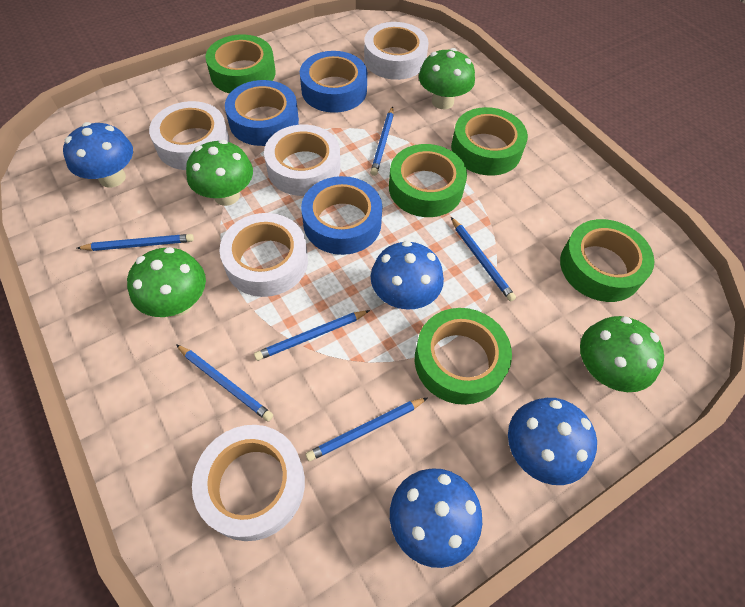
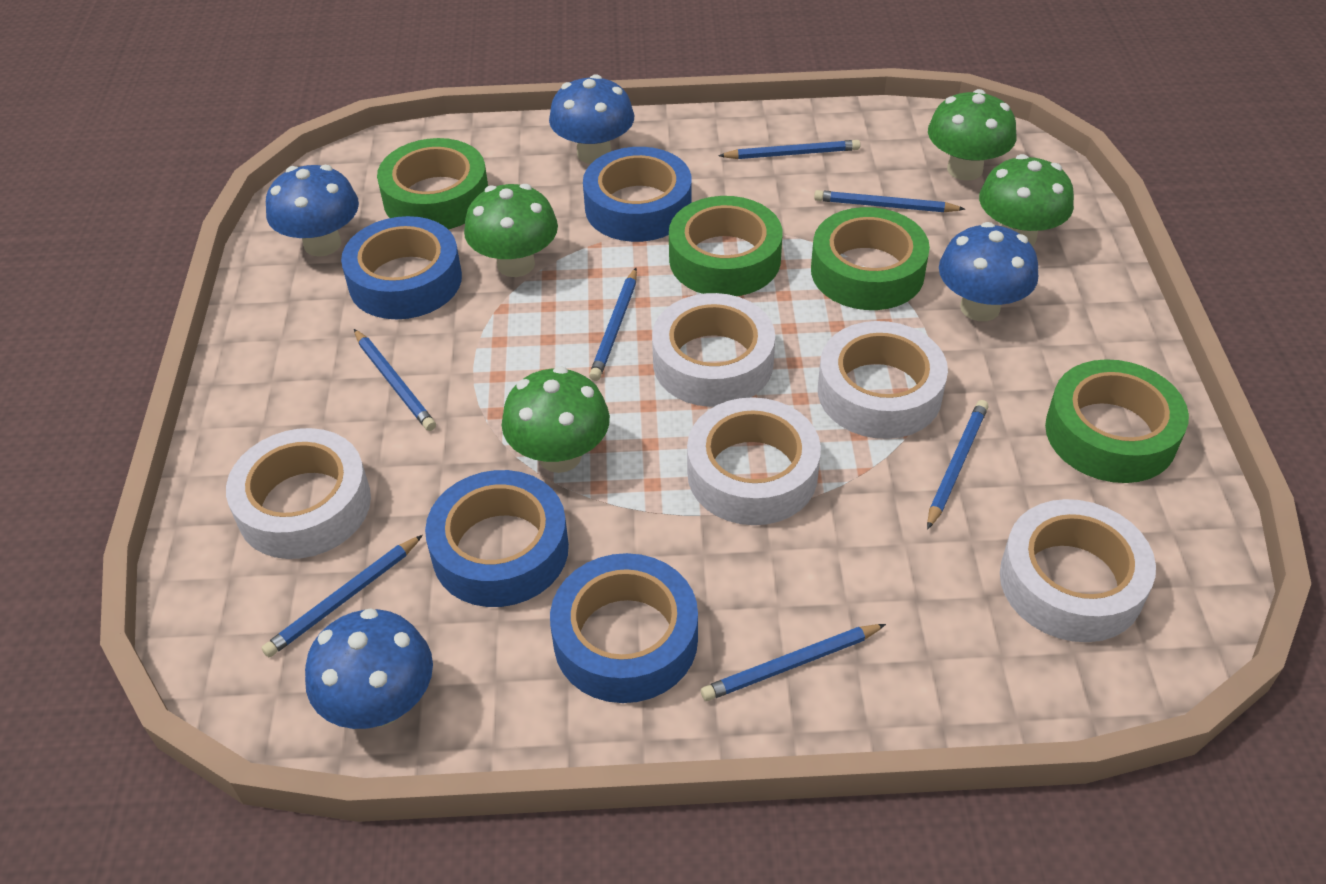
blue pencil: 6 -> 7
blue tape: 3 -> 4
green tape: 5 -> 4

